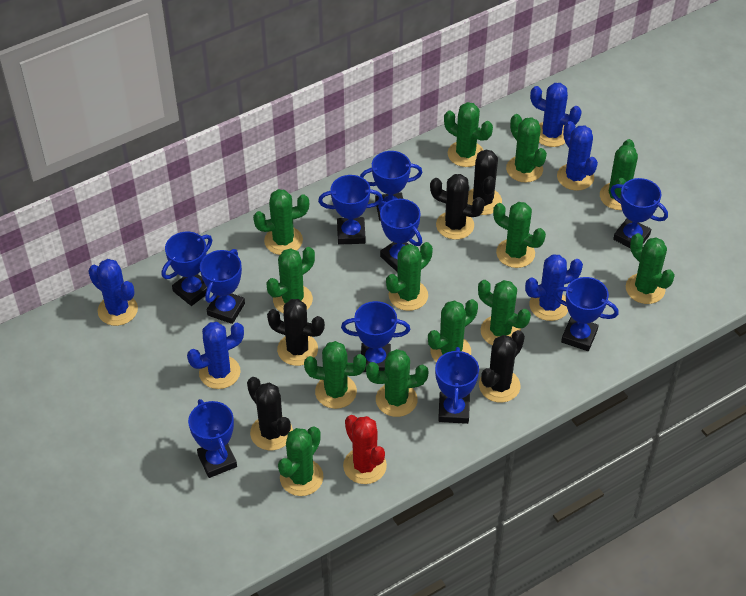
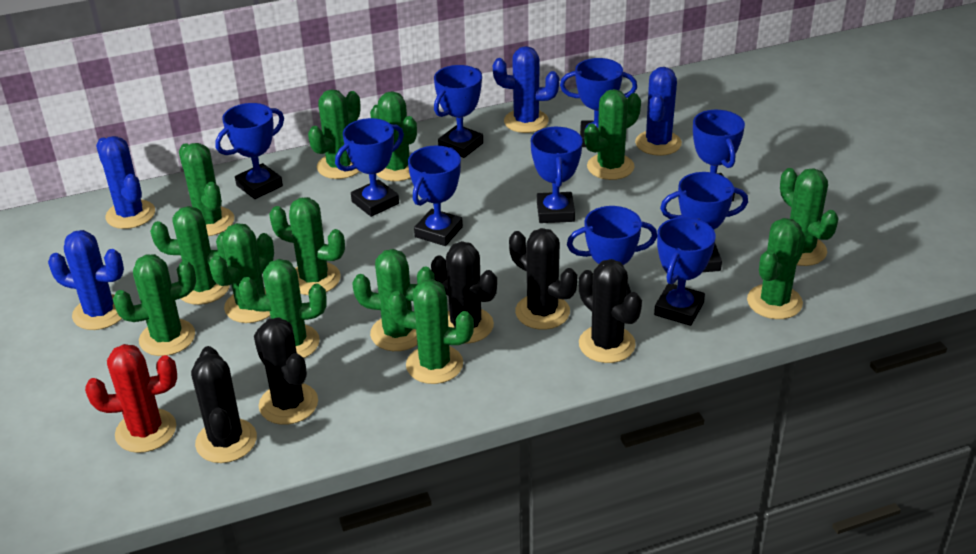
blue cactus: 5 -> 4

